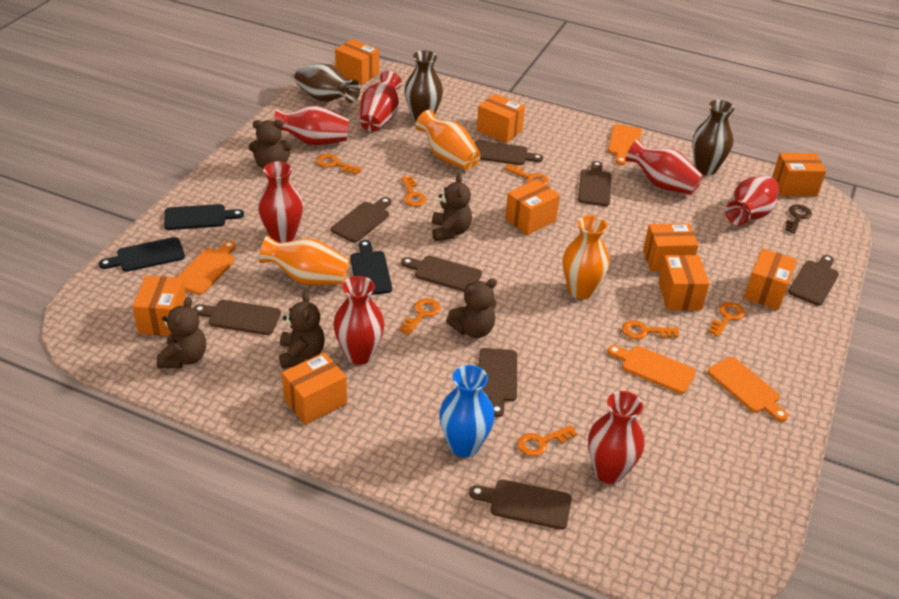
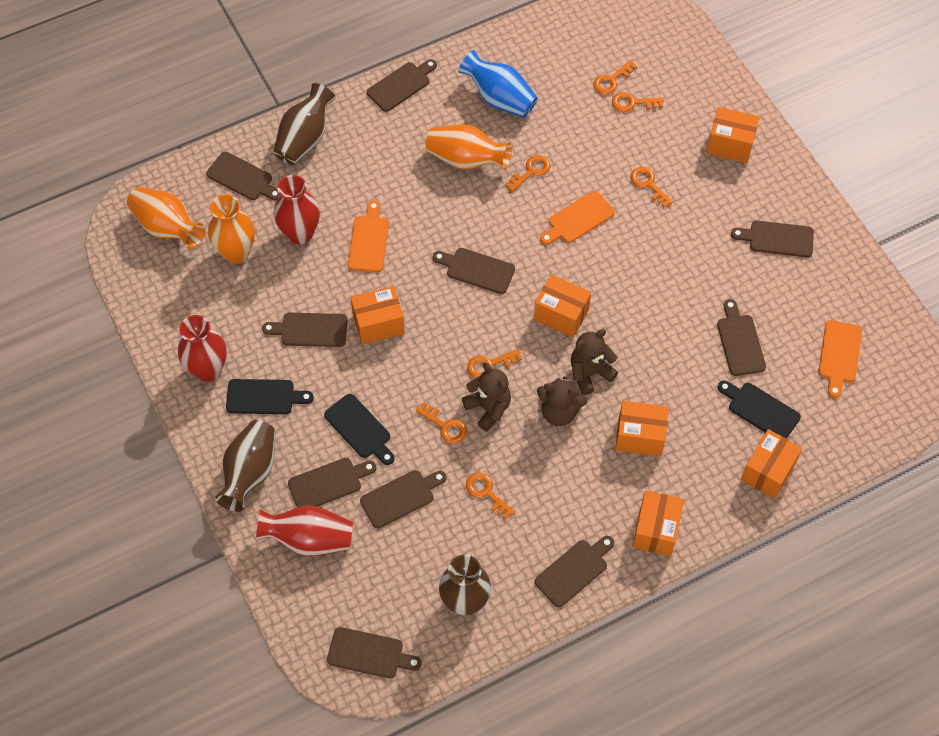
brown cutting board: 8 -> 10
brown key: 1 -> 0
brown teddy bear: 5 -> 3
orange box: 9 -> 6
orange cutting board: 4 -> 3
red vase: 7 -> 3

